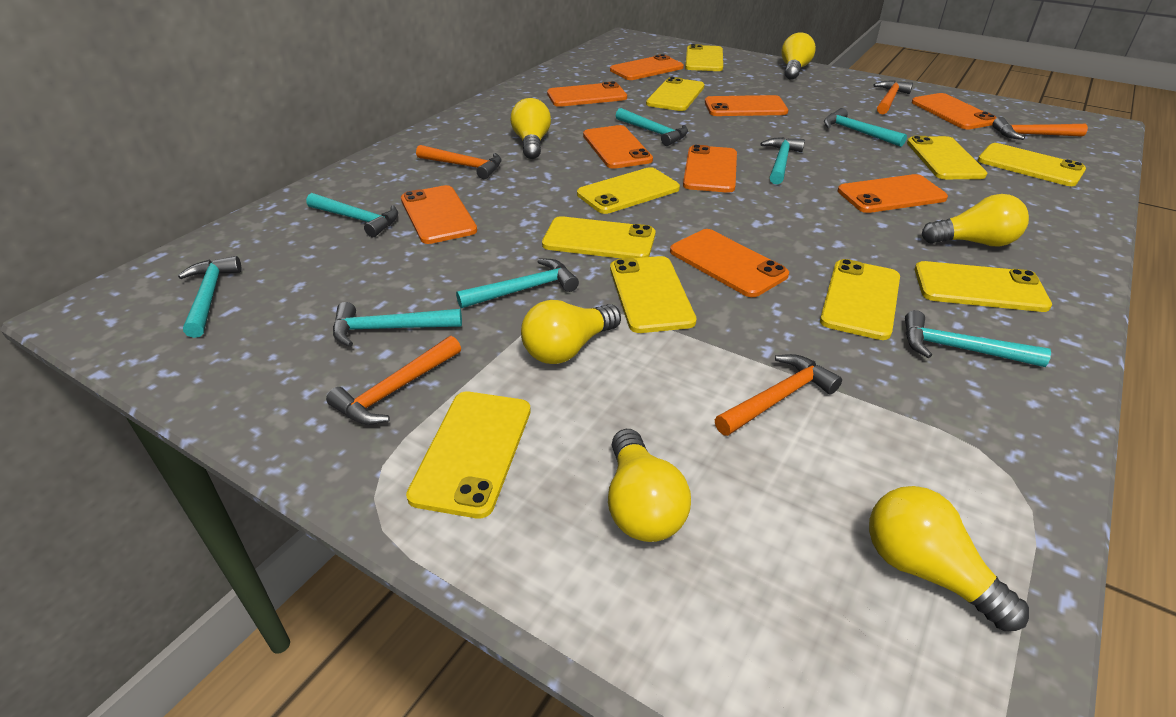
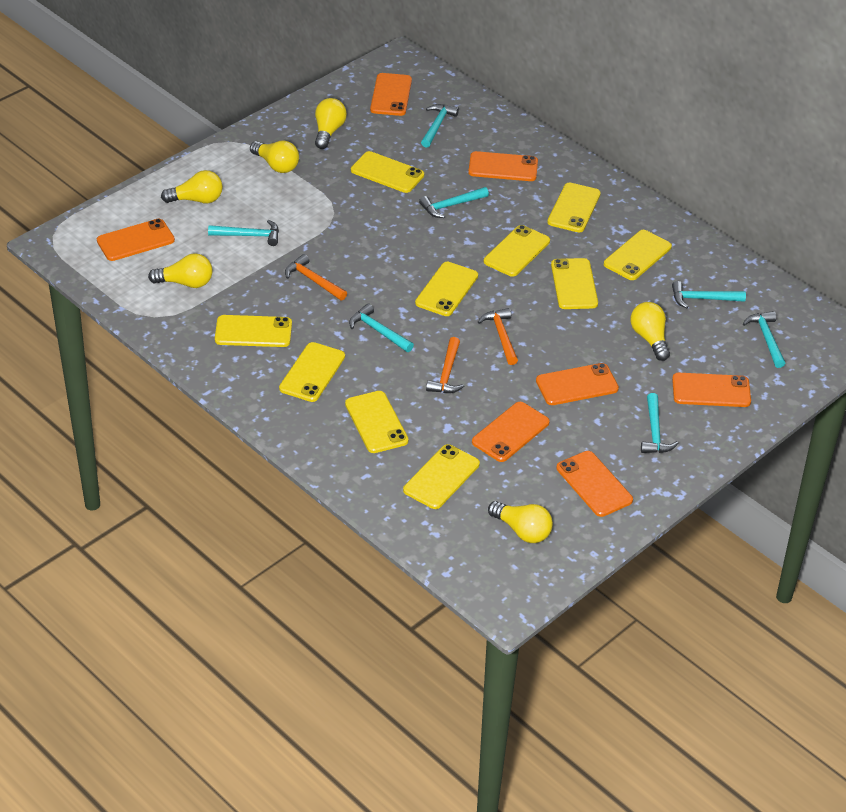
orange hammer: 5 -> 3
orange phone: 9 -> 7
turquoise hammer: 8 -> 7

